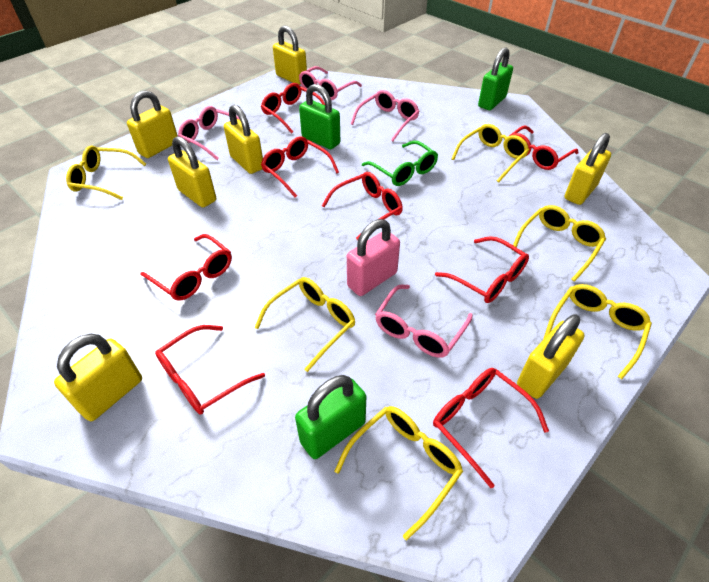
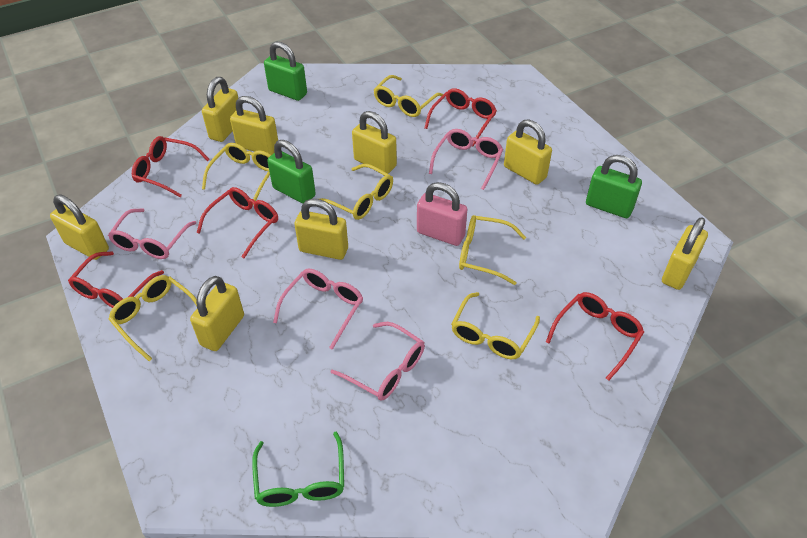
red glasses: 8 -> 5
yellow padlock: 7 -> 8

